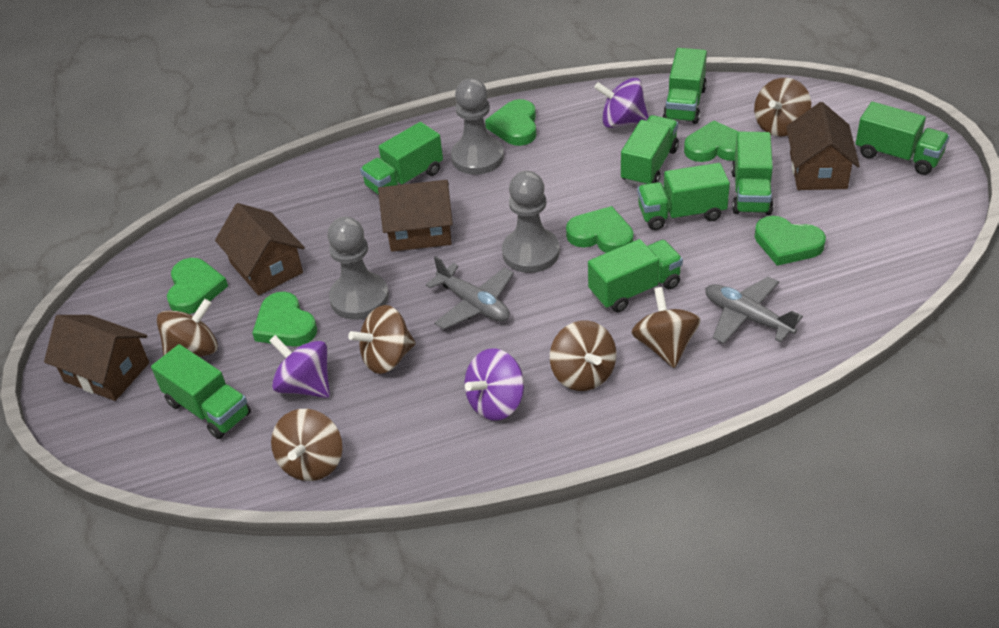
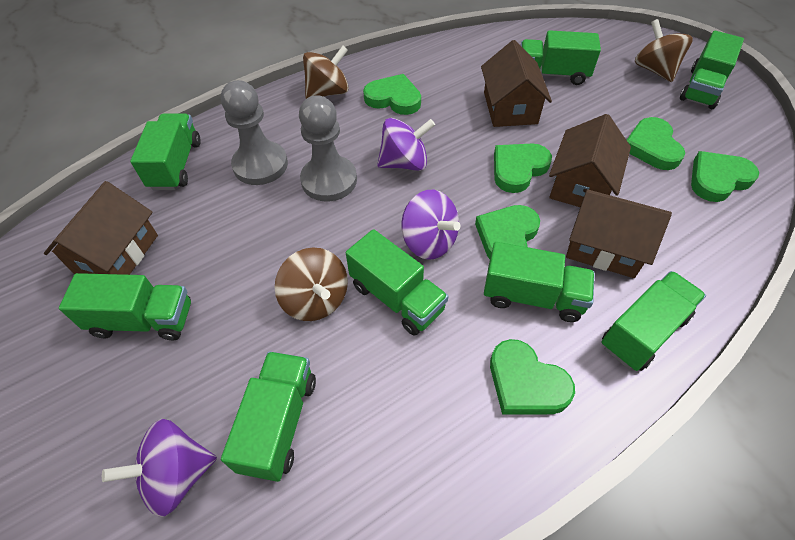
brown spinning top: 6 -> 3
grey pawn: 3 -> 2
grey plane: 2 -> 0

